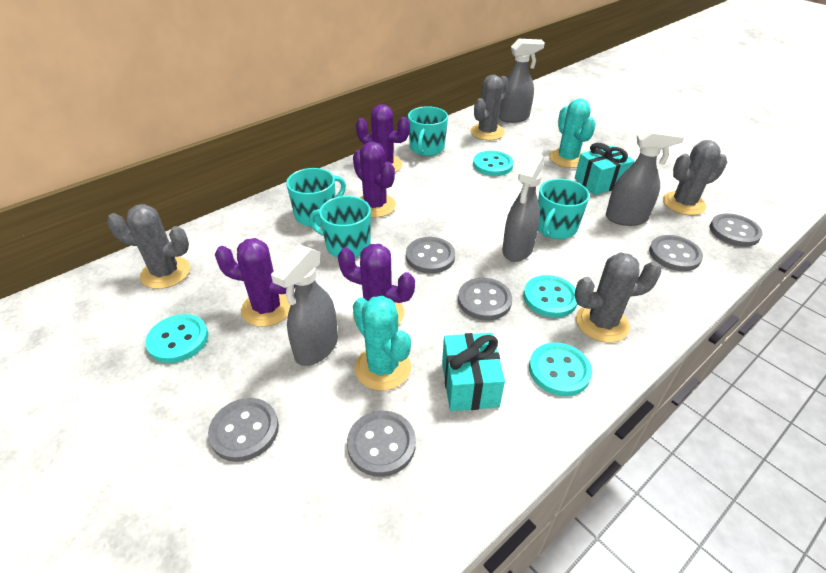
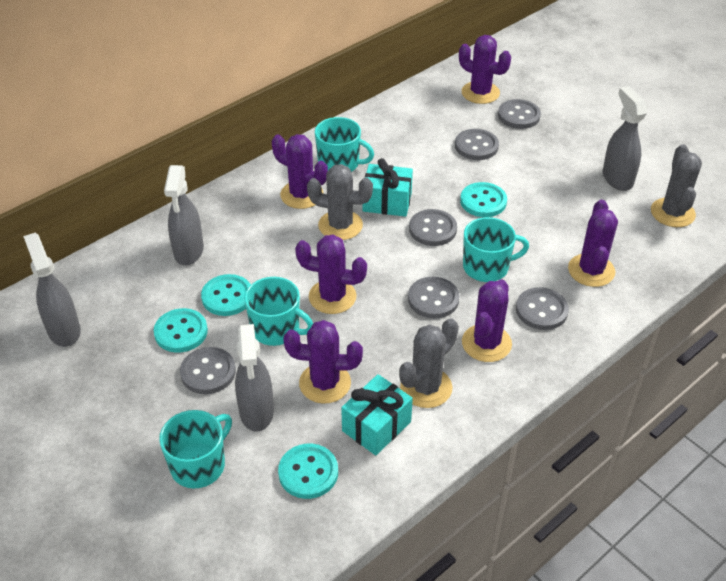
grey cactus: 4 -> 3
purple cactus: 4 -> 6
turquoise cactus: 2 -> 0

